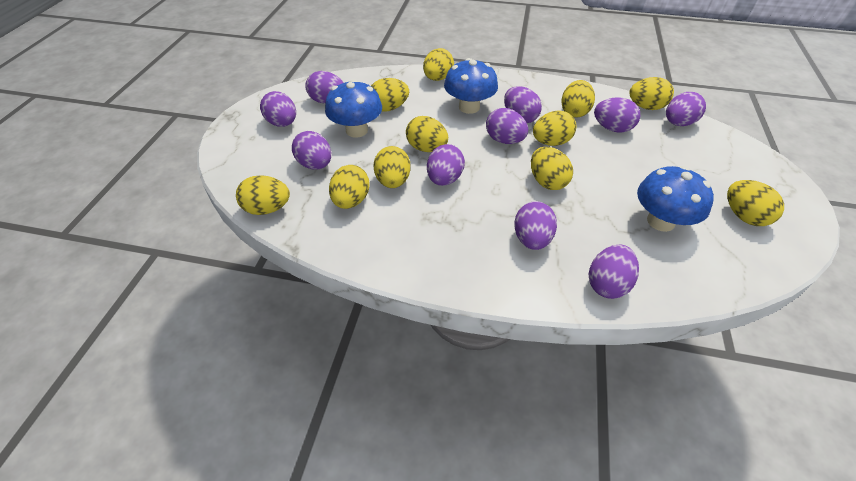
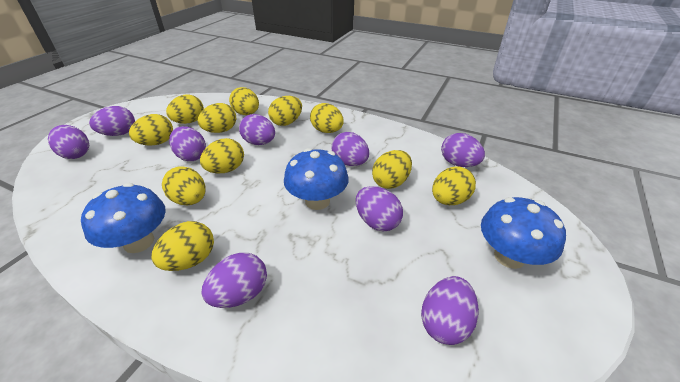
purple egg: 10 -> 9

